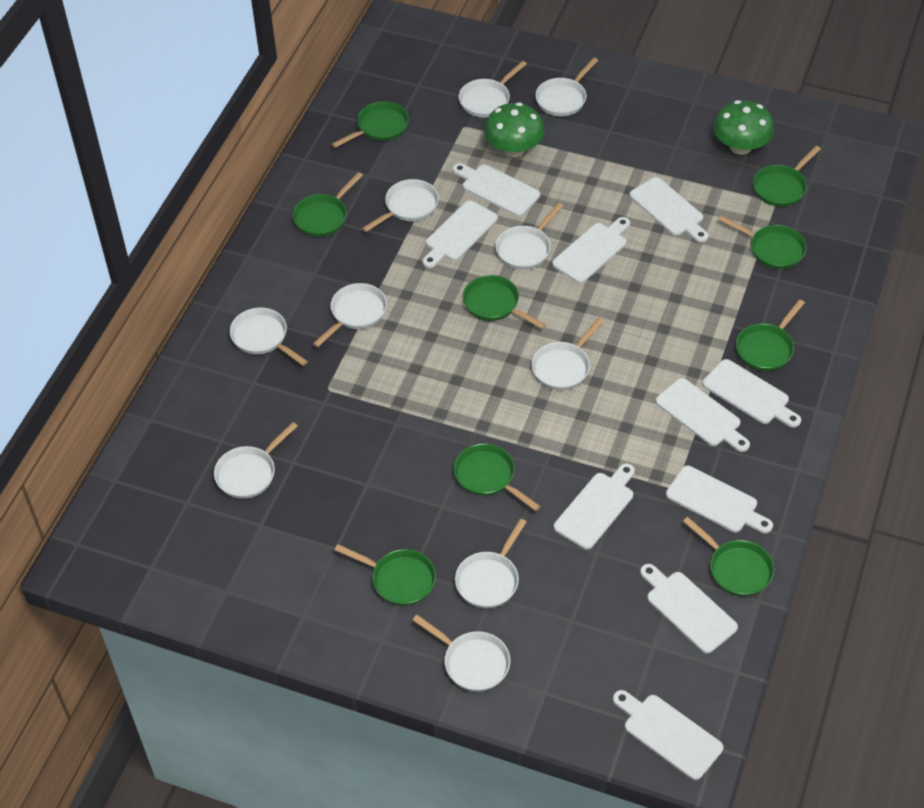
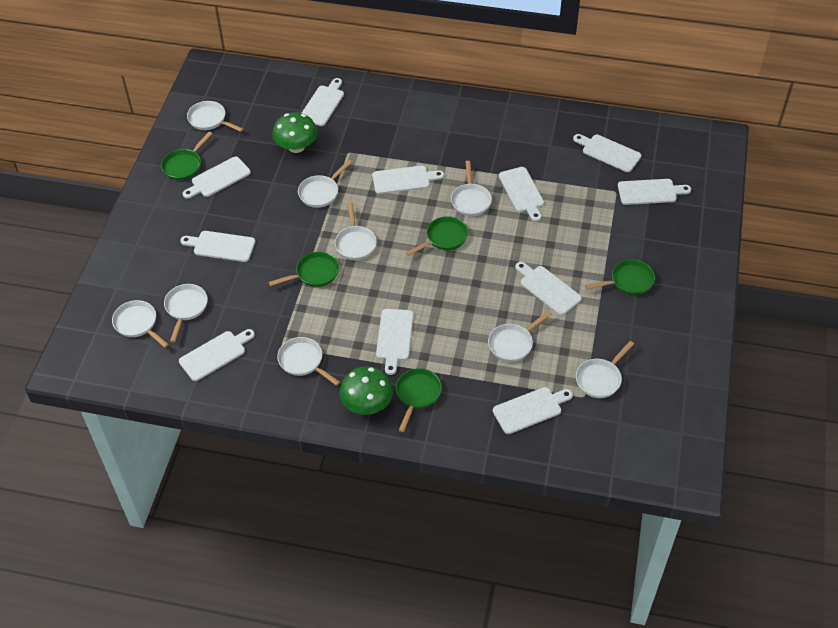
green pan: 9 -> 5
white cutting board: 10 -> 11
white pan: 10 -> 9

